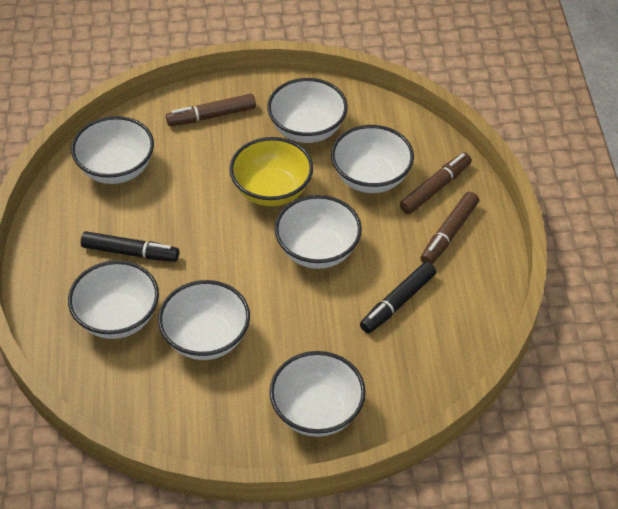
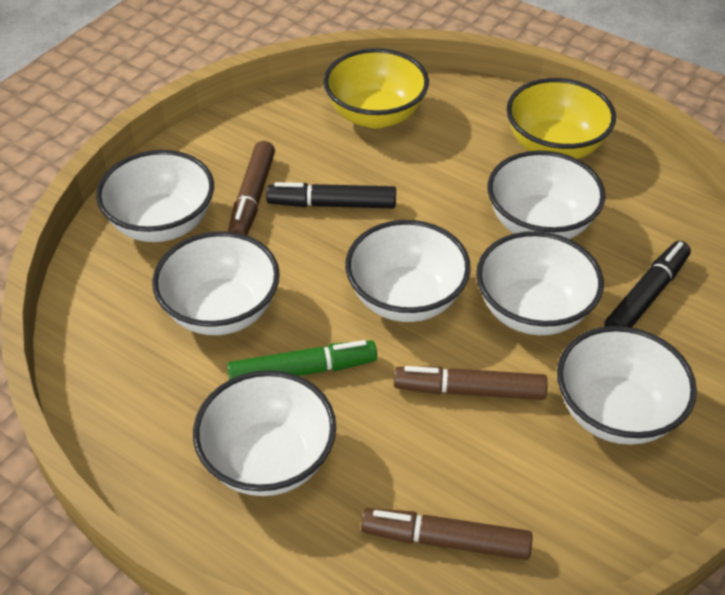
green marker: 0 -> 1
yellow bowl: 1 -> 2

